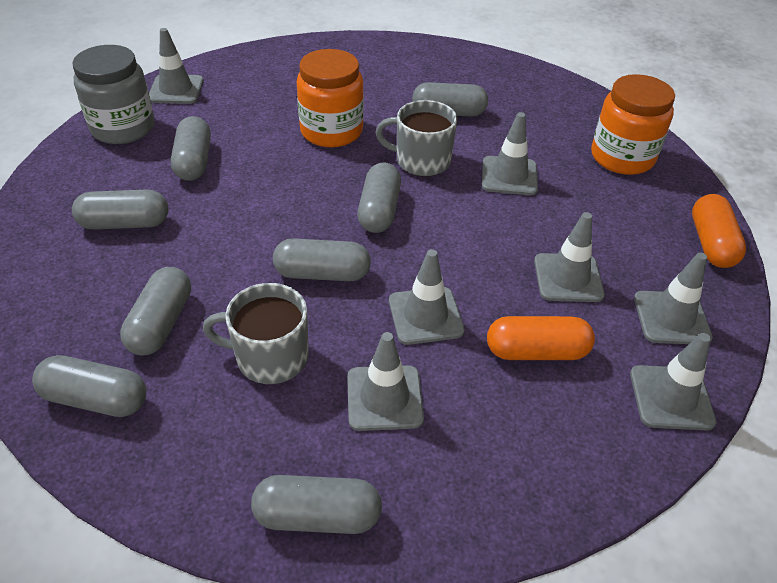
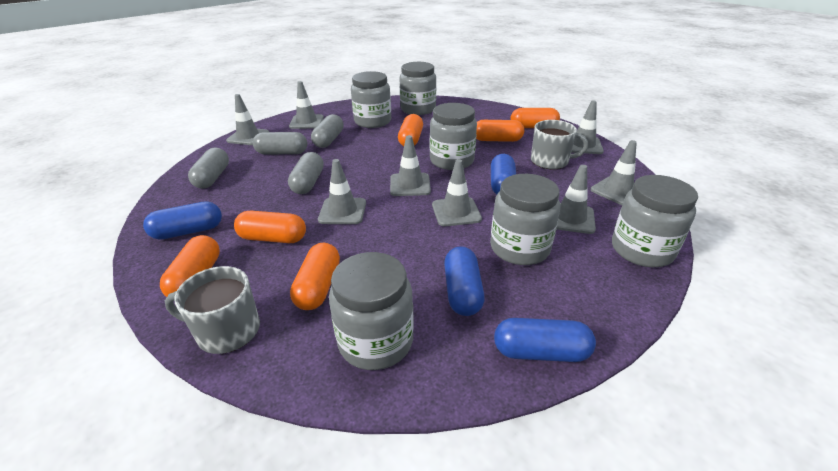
blue capsule: 0 -> 4
grey capsule: 8 -> 4
grey jar: 1 -> 6
grey traffic cone: 7 -> 8
orange capsule: 2 -> 6
orange jar: 2 -> 0

